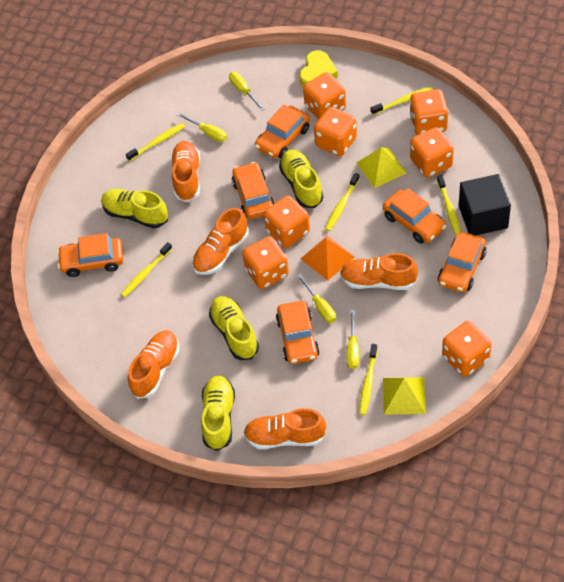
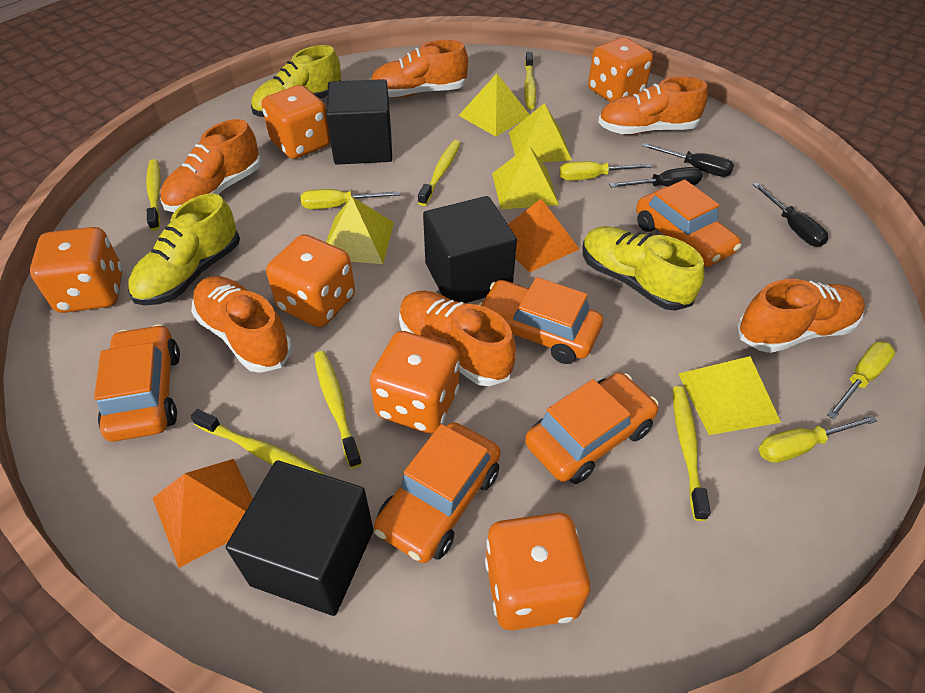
black cube: 1 -> 3
black screwdriver: 0 -> 3
orange car: 6 -> 5
orange dice: 7 -> 6
orange pyramid: 1 -> 2
orange shoe: 5 -> 6
yellow heart: 1 -> 0
yellow pyramid: 2 -> 5
yellow shoe: 4 -> 3

